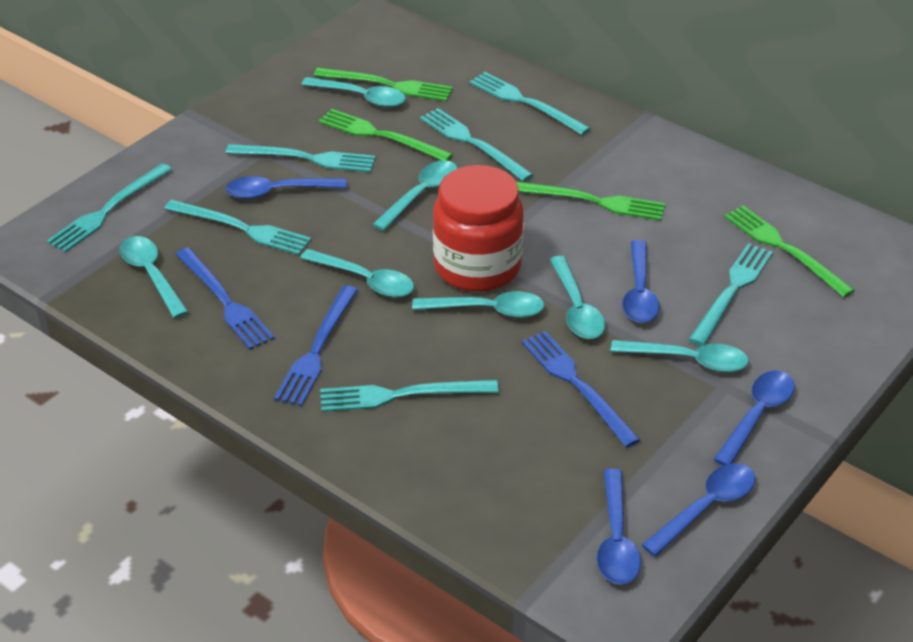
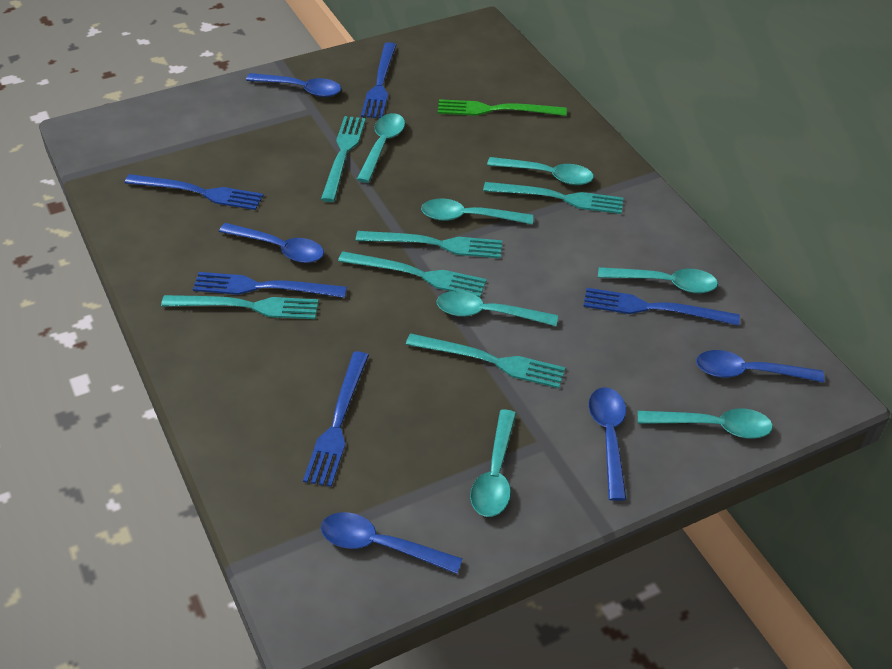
blue fork: 3 -> 5
green fork: 4 -> 1
red jar: 1 -> 0
turquoise fork: 7 -> 6

